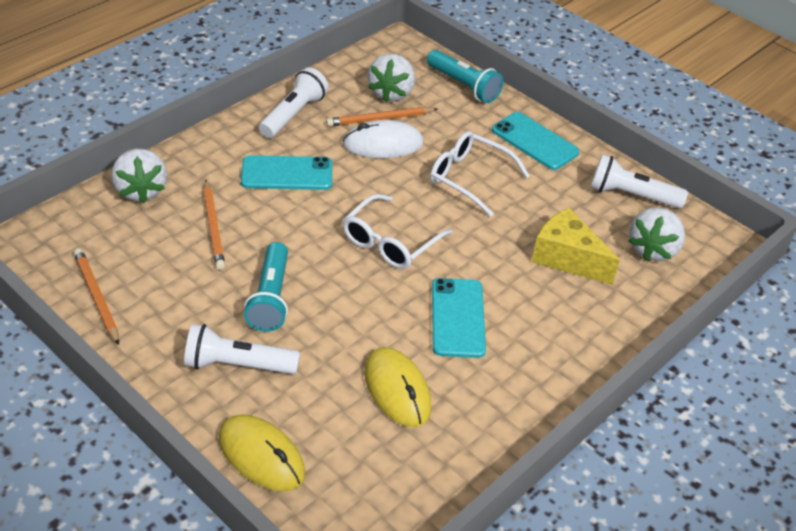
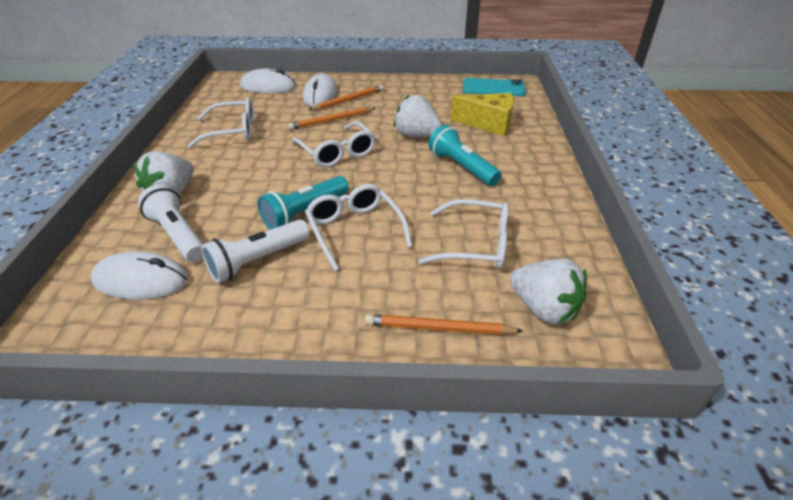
turquoise phone: 3 -> 1
white flashlight: 3 -> 2
white glasses: 2 -> 4
white mouse: 1 -> 3
yellow mouse: 2 -> 0

